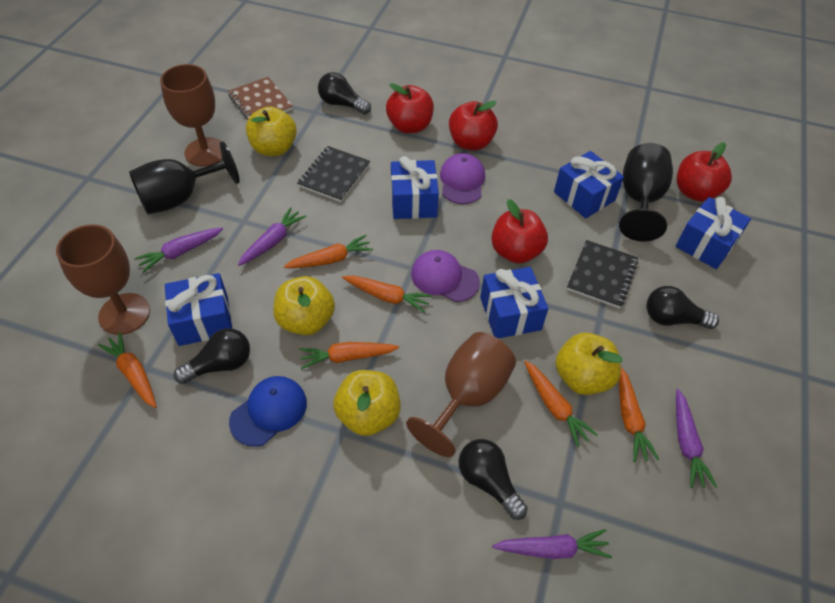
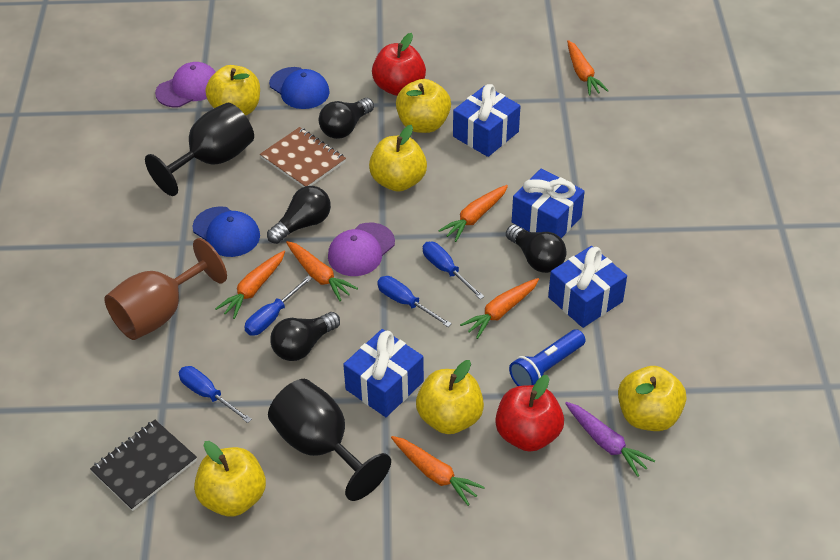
black notebook: 2 -> 1
blue cap: 1 -> 2
blue flashlight: 0 -> 1
blue gift: 5 -> 4
blue screwdriver: 0 -> 4
brown goblet: 3 -> 1
purple carrot: 4 -> 1
red apple: 4 -> 2
yellow apple: 4 -> 6

